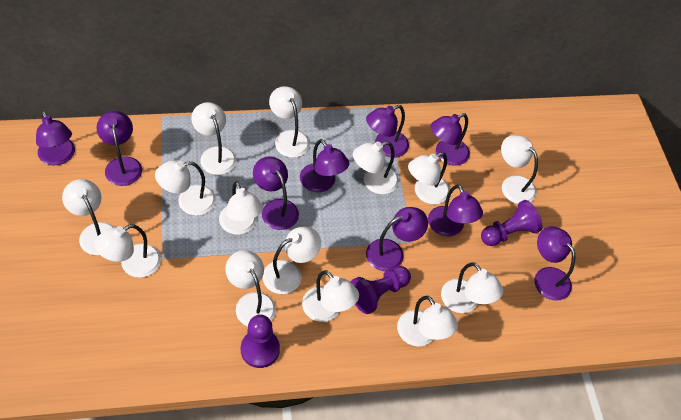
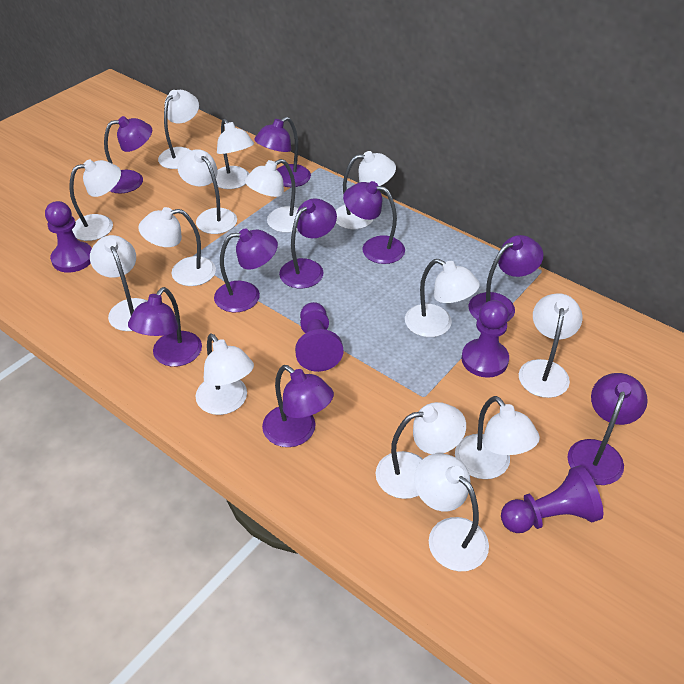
purple pawn: 3 -> 4

